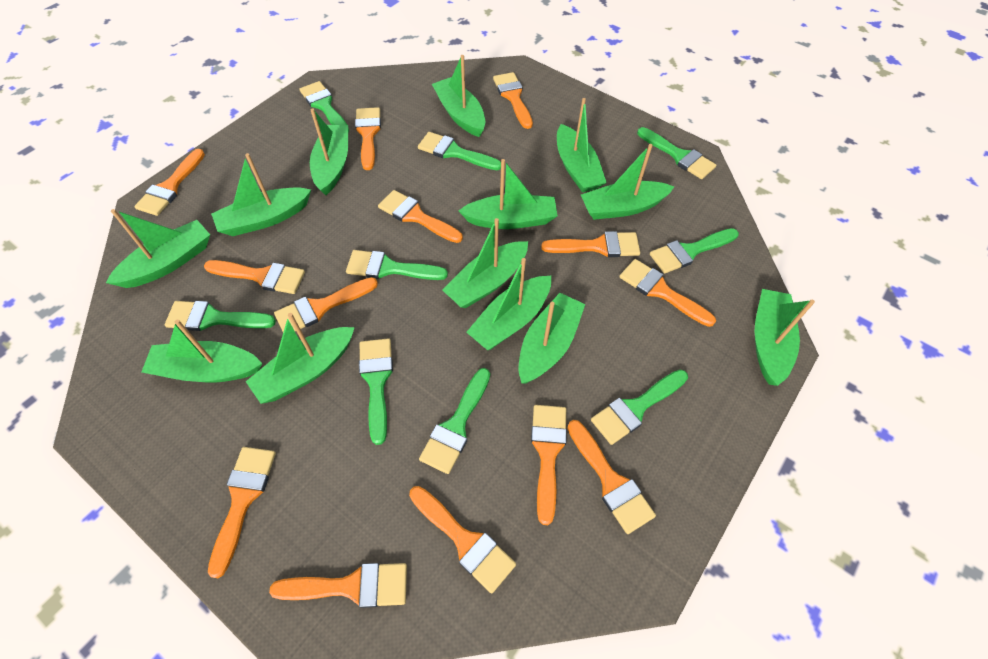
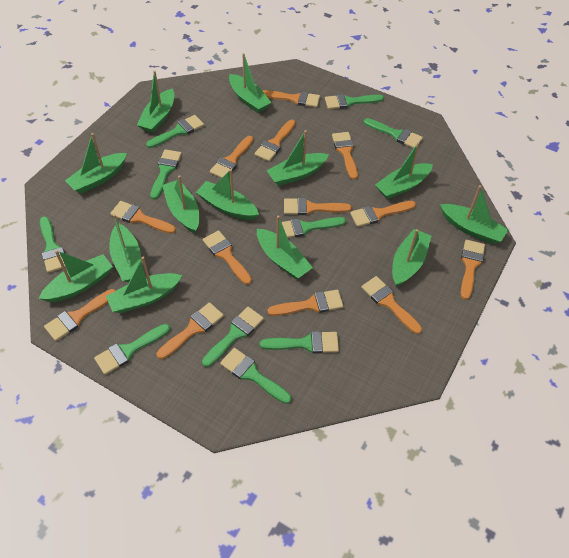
green brush: 9 -> 10

